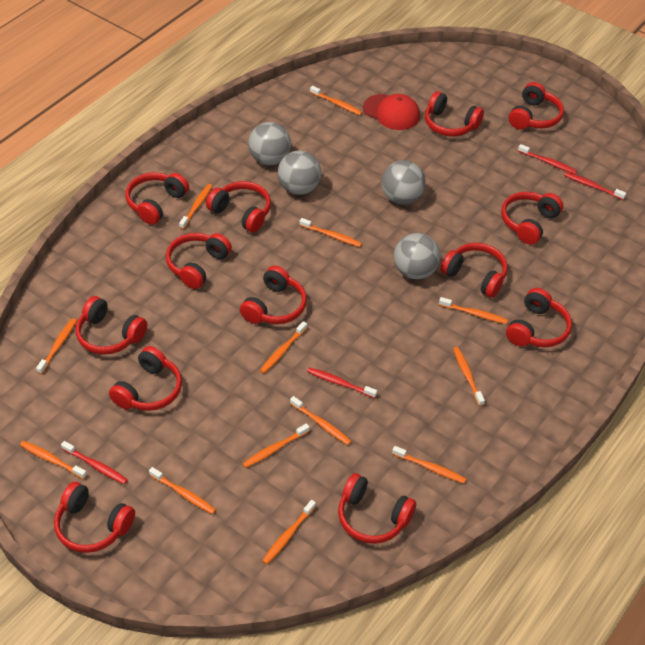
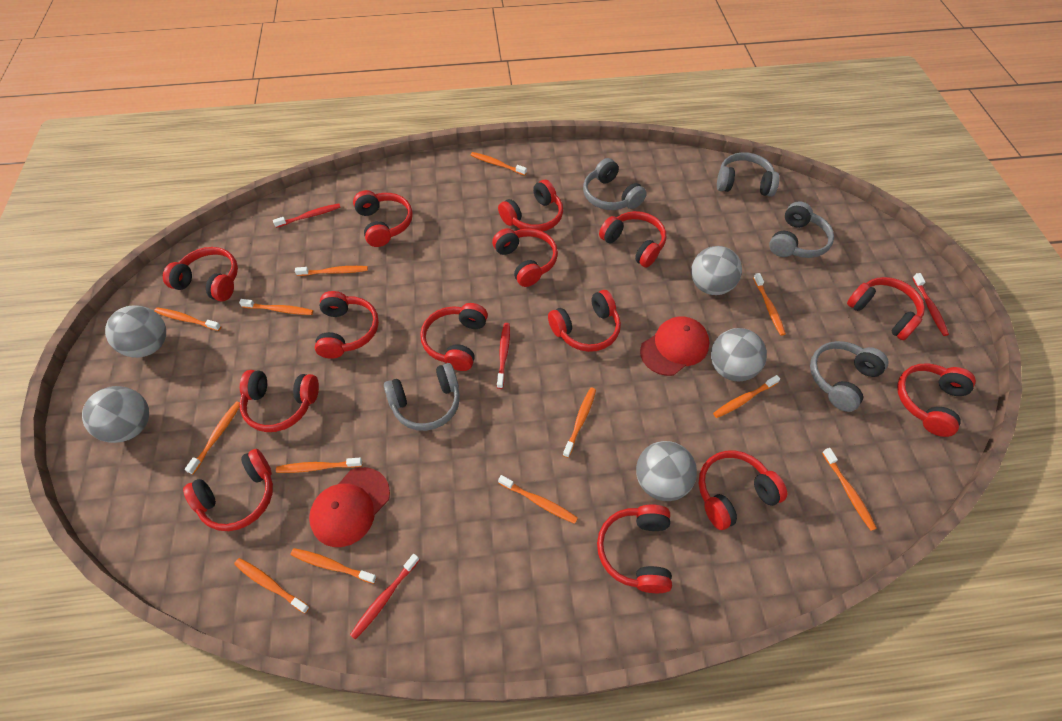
grey ball: 4 -> 5
grey headphones: 0 -> 5
red cap: 1 -> 2
red headphones: 13 -> 14

